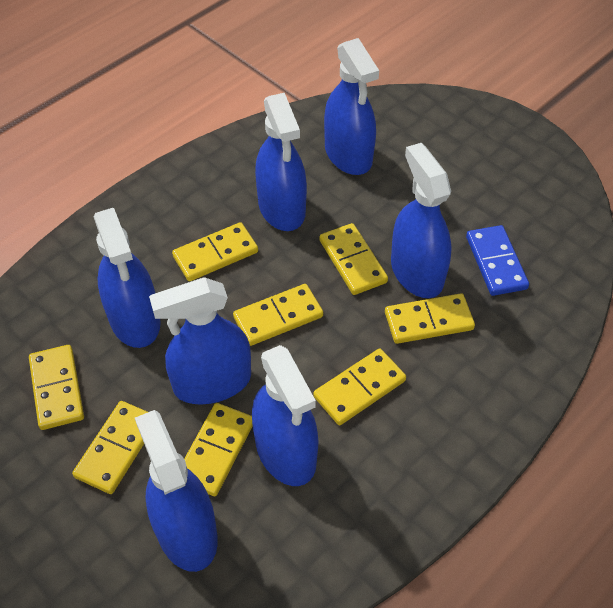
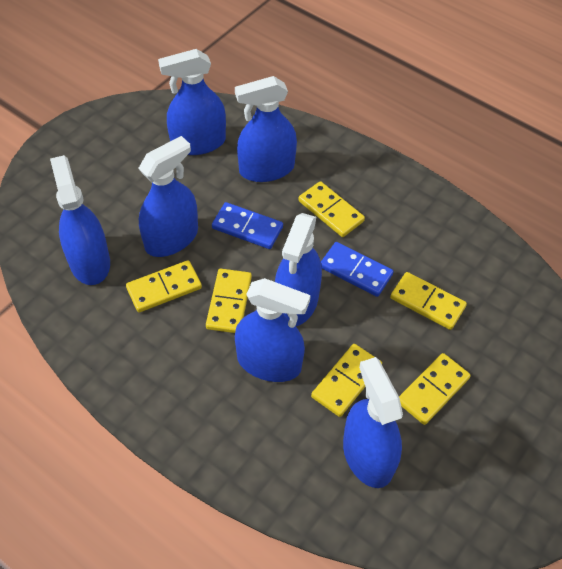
blue domino: 1 -> 2
yellow domino: 8 -> 6

